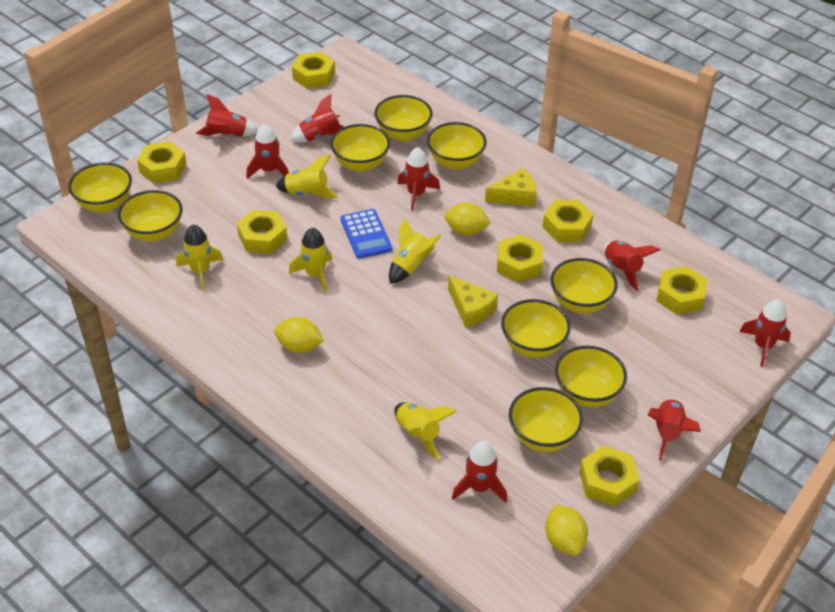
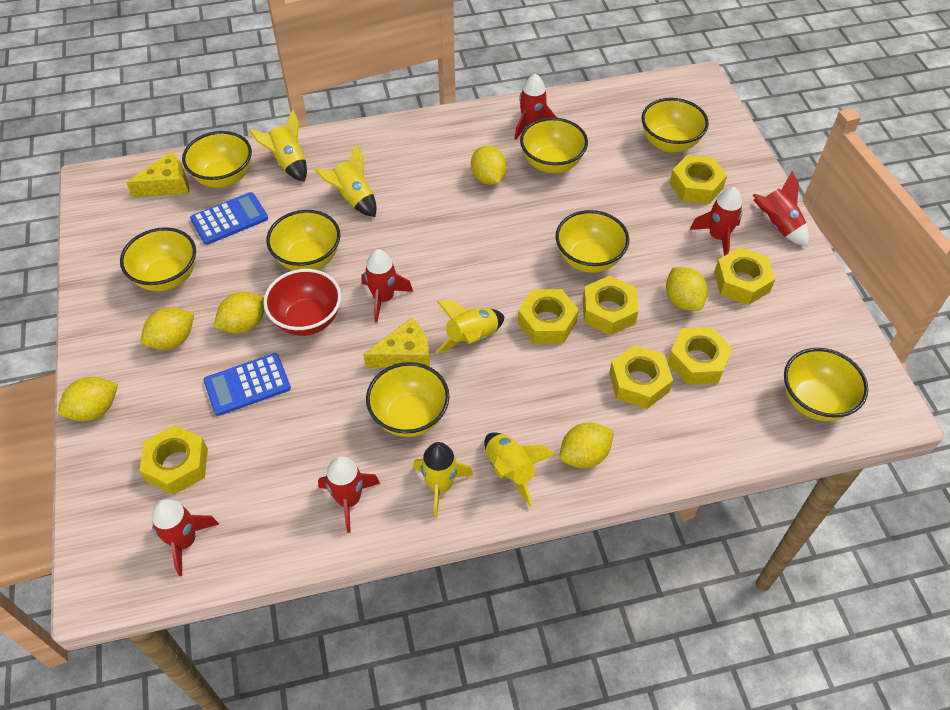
blue calculator: 1 -> 2
red bowl: 0 -> 1
red rocket: 8 -> 6
yellow bowl: 9 -> 8
yellow lemon: 3 -> 6

